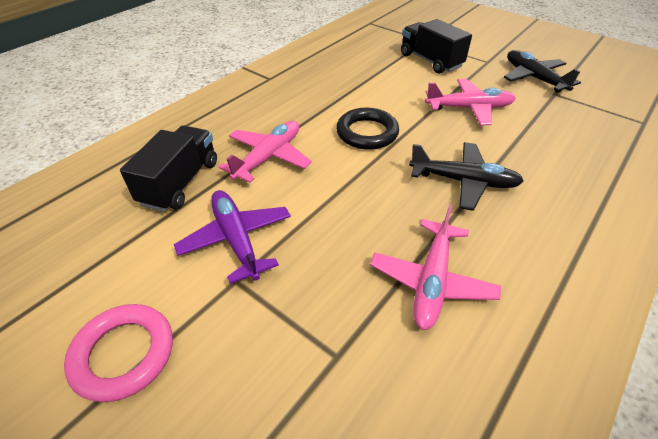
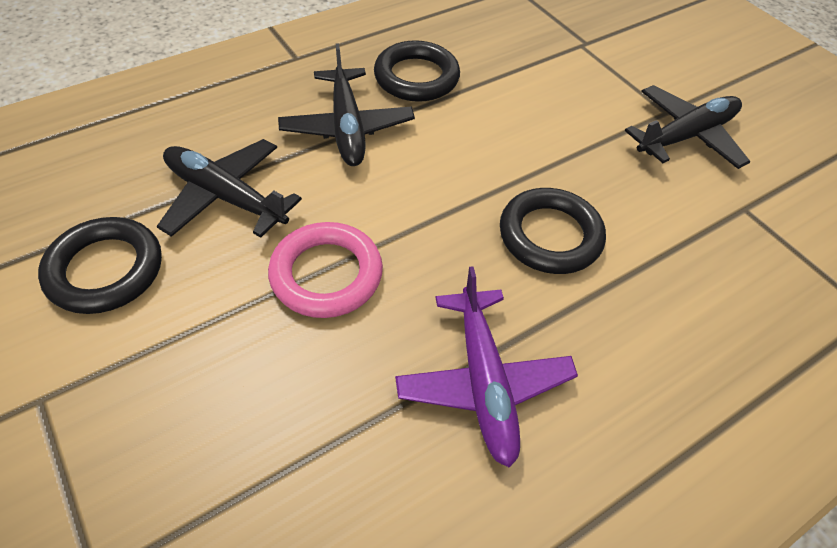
black plane: 2 -> 3
black ring: 1 -> 3
black truck: 2 -> 0
pink plane: 3 -> 0

